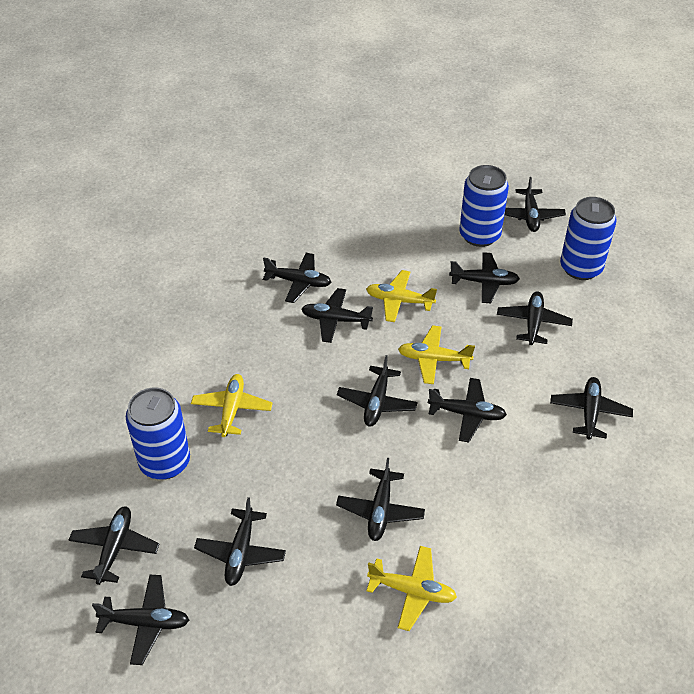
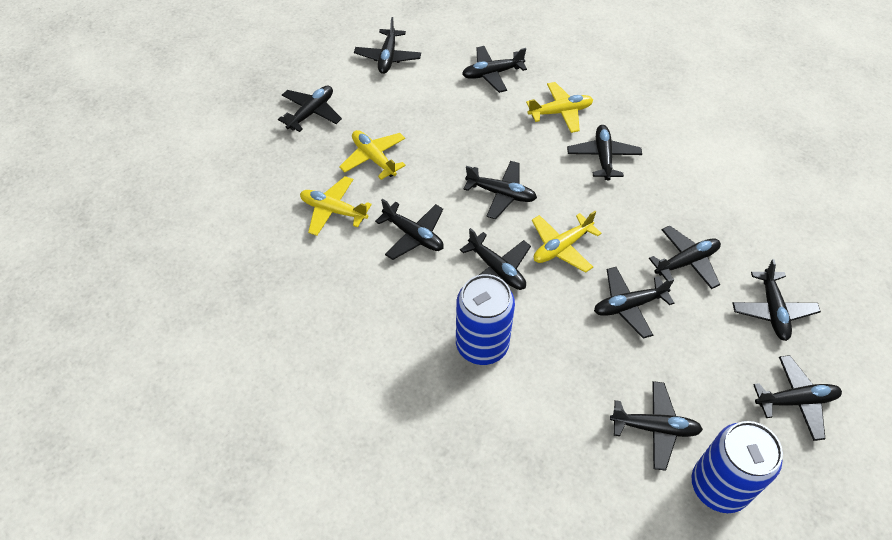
blue can: 3 -> 2

